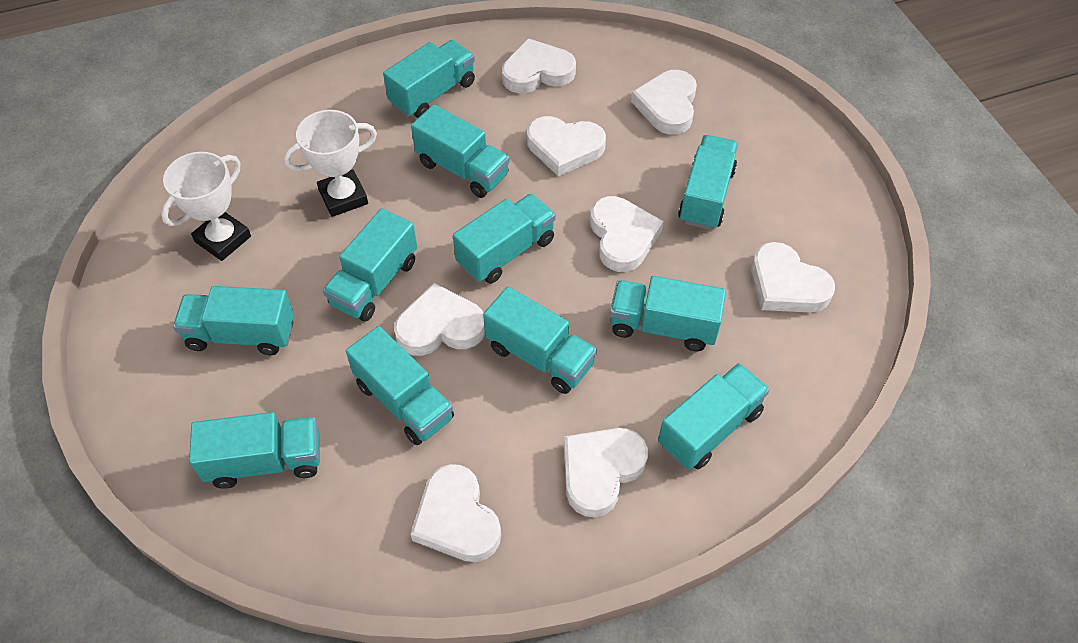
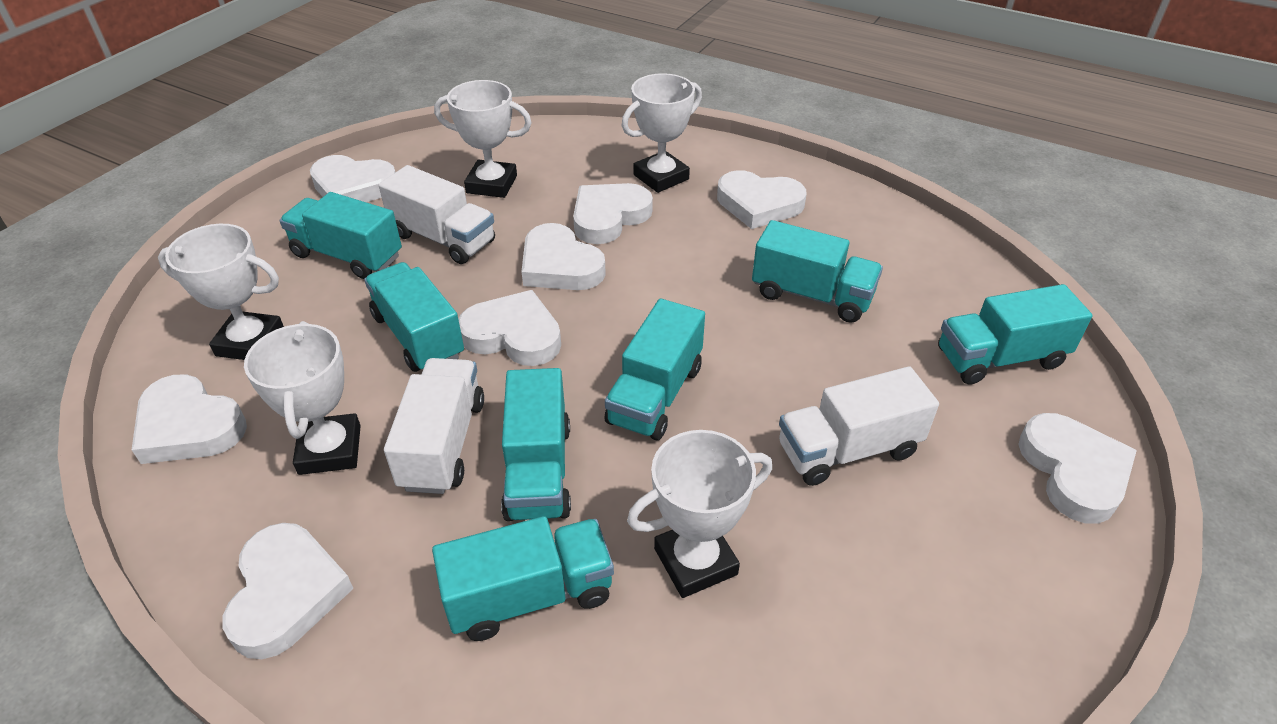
turquoise truck: 11 -> 7
white trophy: 2 -> 5
white truck: 0 -> 3

